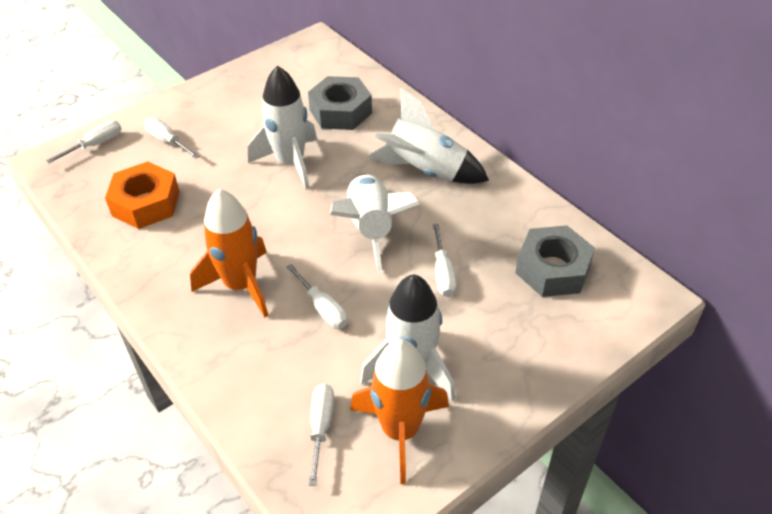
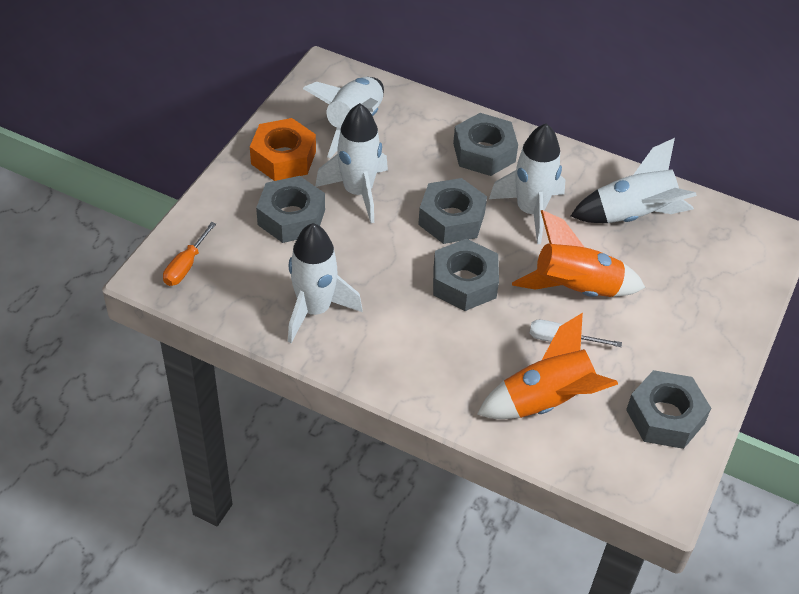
grey nut: 2 -> 5
orange screwdriver: 0 -> 1
white rocket: 4 -> 5
white screwdriver: 5 -> 1

